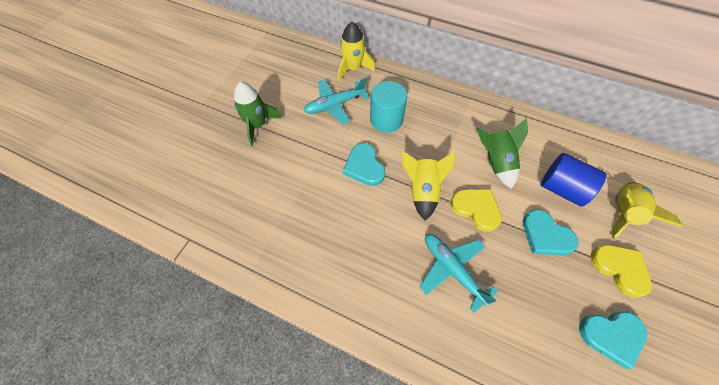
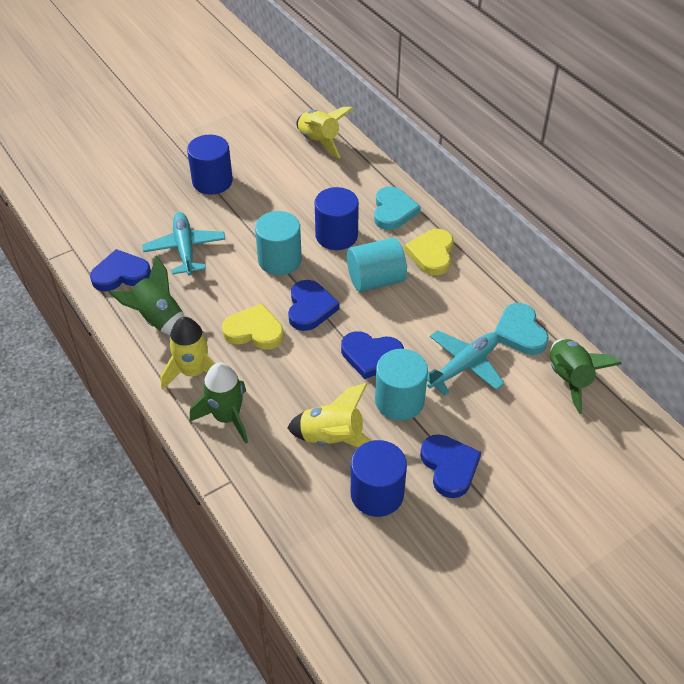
blue cylinder: 1 -> 3
blue heart: 0 -> 4
green rocket: 2 -> 3
turquoise cylinder: 1 -> 3
turquoise heart: 3 -> 2

